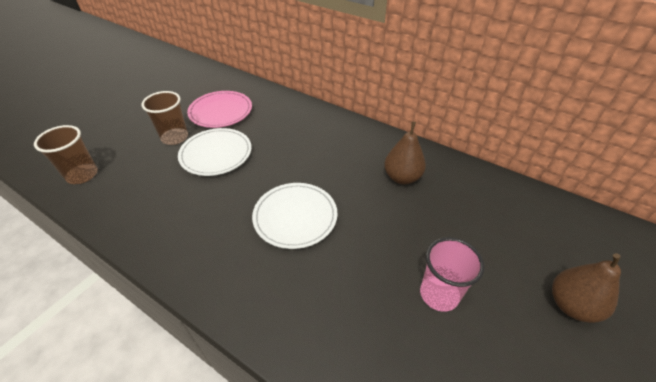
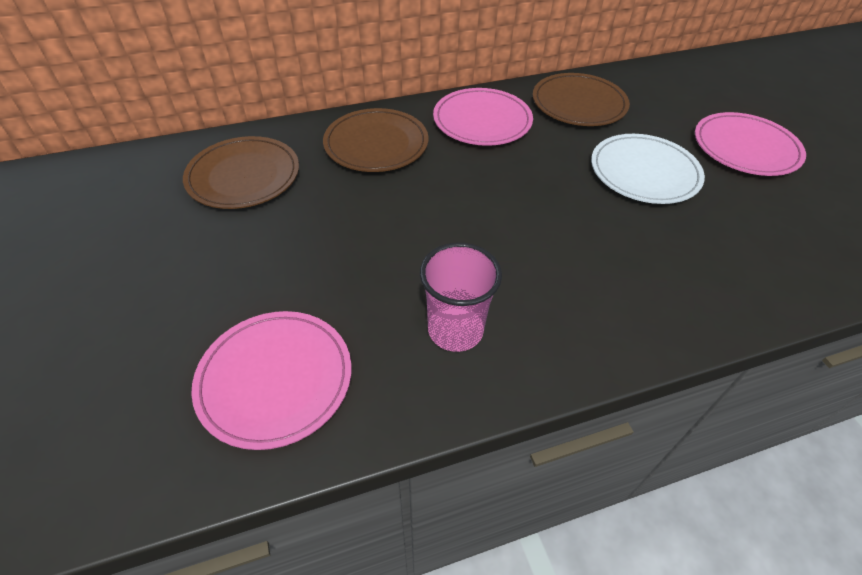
brown cup: 2 -> 0
brown pear: 2 -> 0
brown plate: 0 -> 3
pink plate: 1 -> 3
white plate: 2 -> 1

